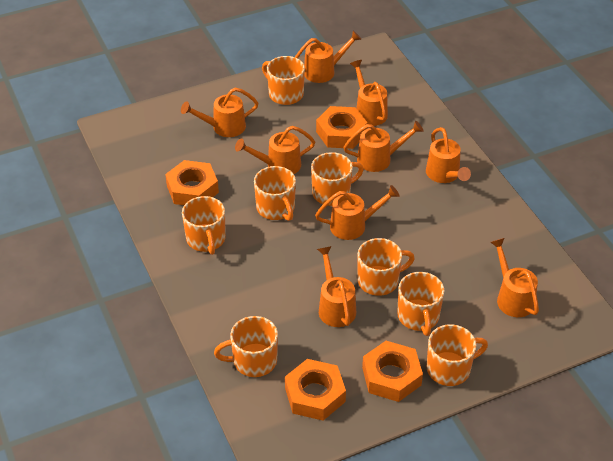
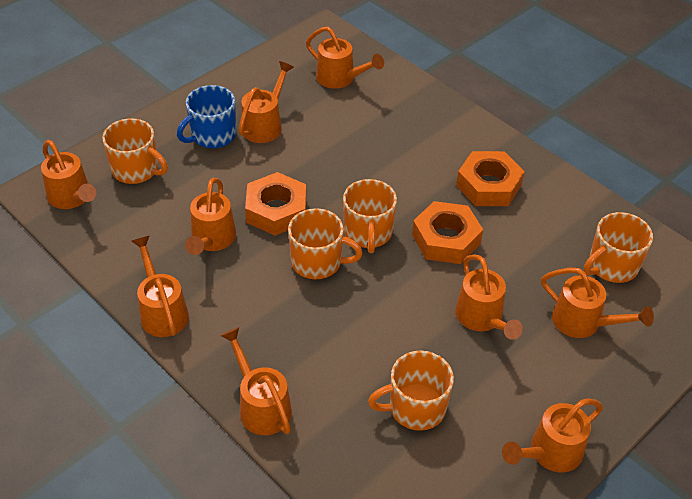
blue mug: 0 -> 1
orange mug: 8 -> 5
orange nut: 4 -> 3

